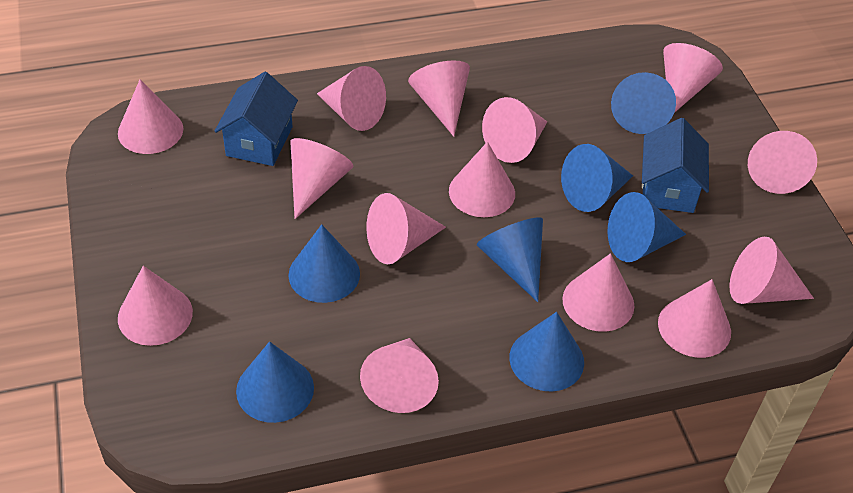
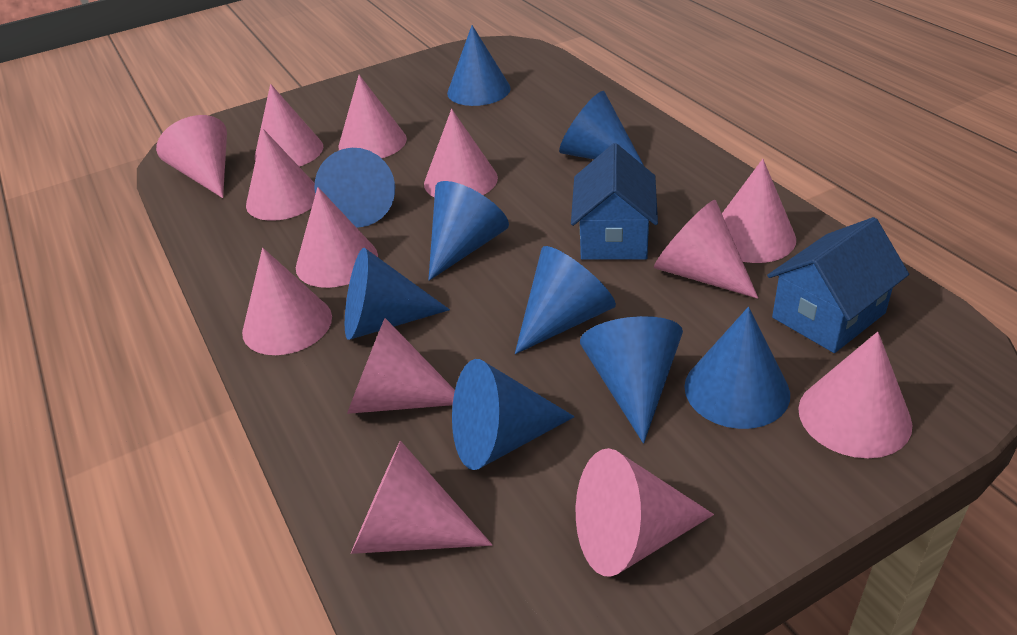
blue cone: 7 -> 9
pink cone: 14 -> 13

